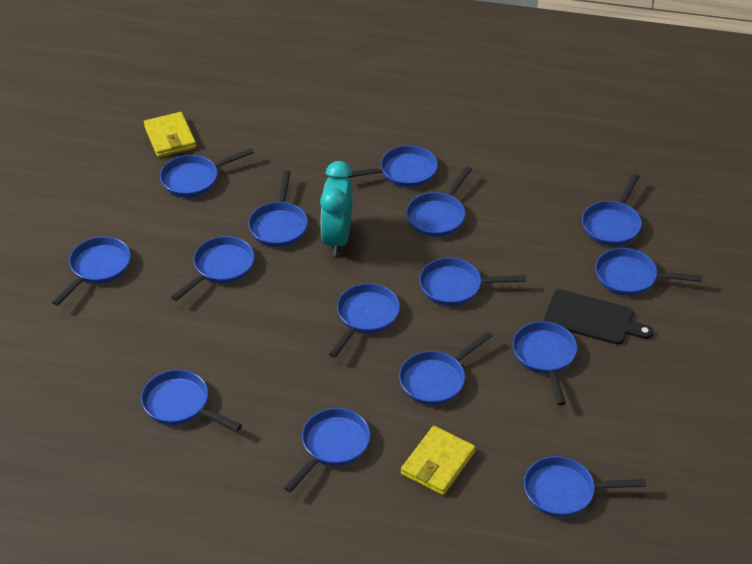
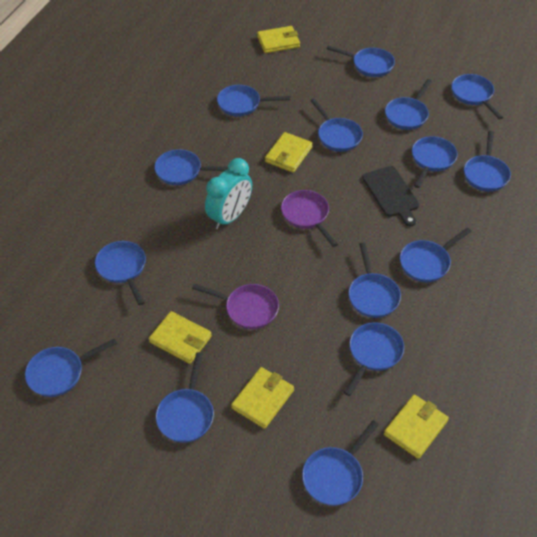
purple pan: 0 -> 2
yellow wallet: 2 -> 5

